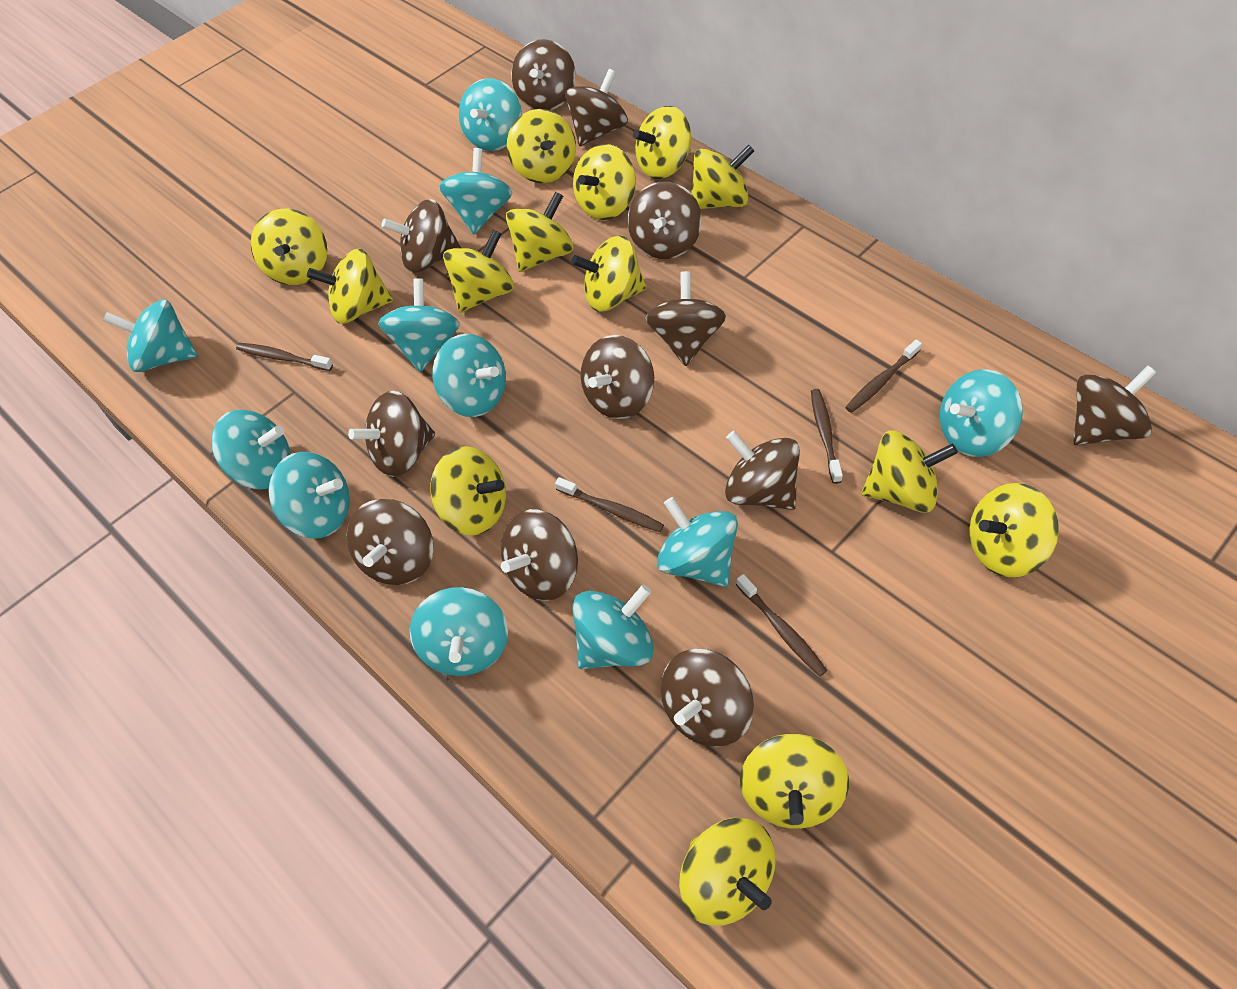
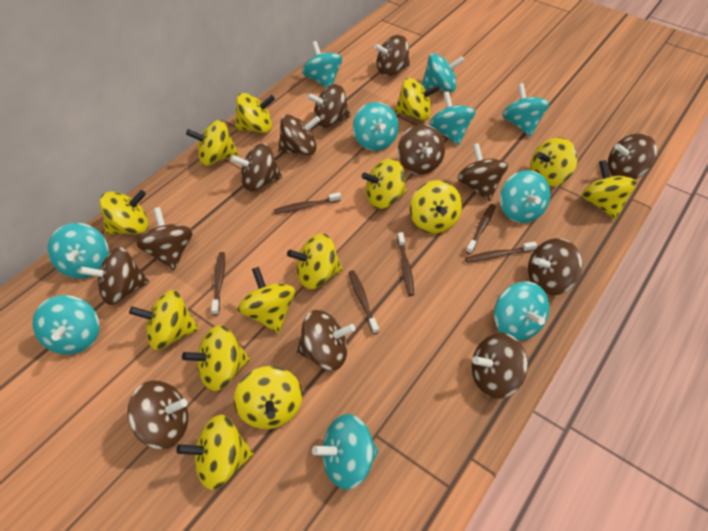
brown spinning top: 12 -> 13
brown toothbrush: 5 -> 6
turquoise spinning top: 11 -> 10

